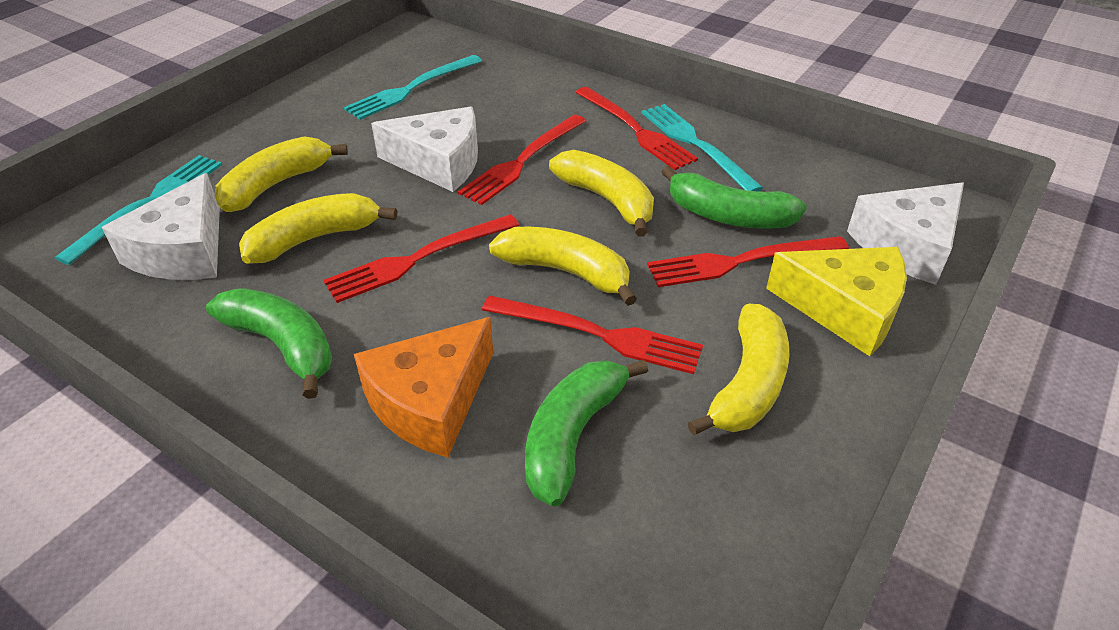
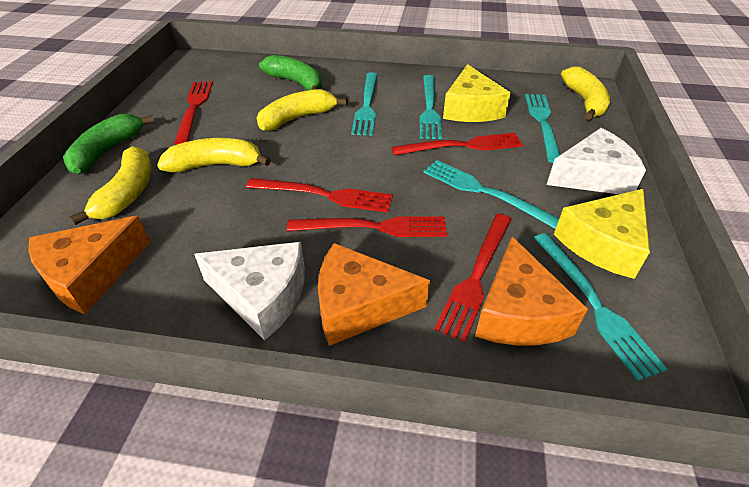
green banana: 3 -> 2
orange cheese: 1 -> 3
turquoise fork: 3 -> 5
white cheese: 3 -> 2
yellow banana: 5 -> 4
yellow cheese: 1 -> 2

